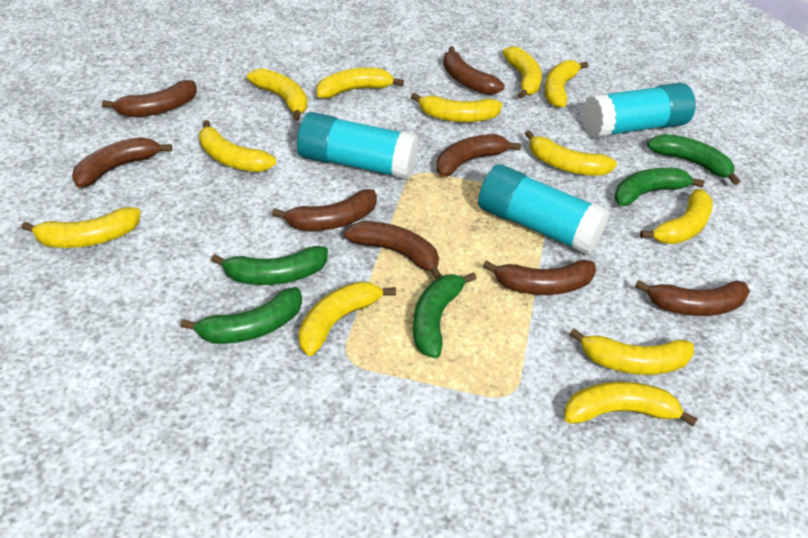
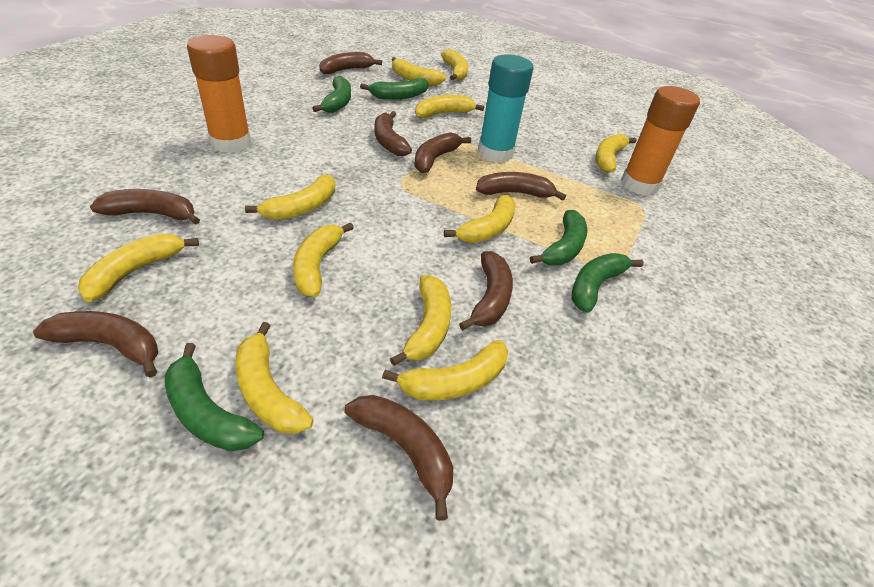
orange glue stick: 0 -> 2
turquoise glue stick: 3 -> 1
yellow banana: 12 -> 11

